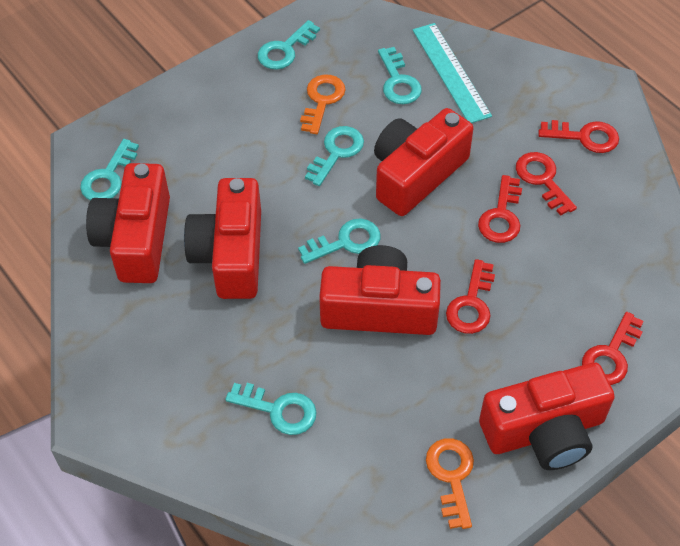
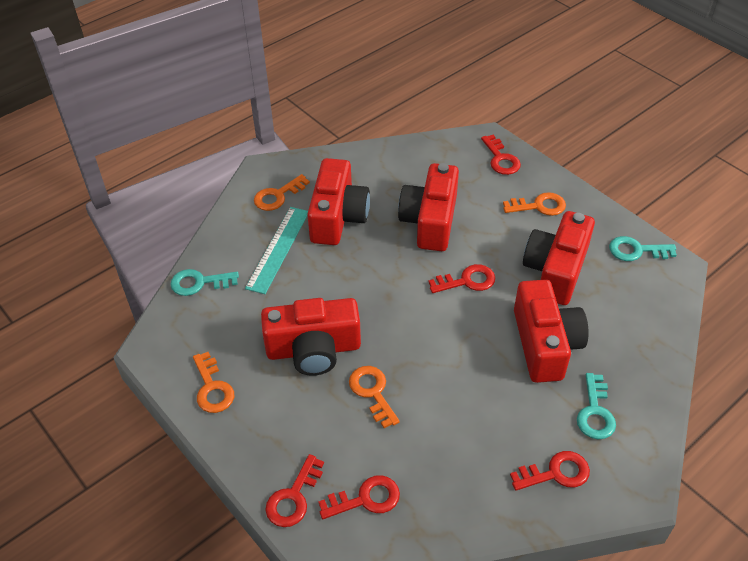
orange key: 2 -> 4
turquoise key: 6 -> 3

